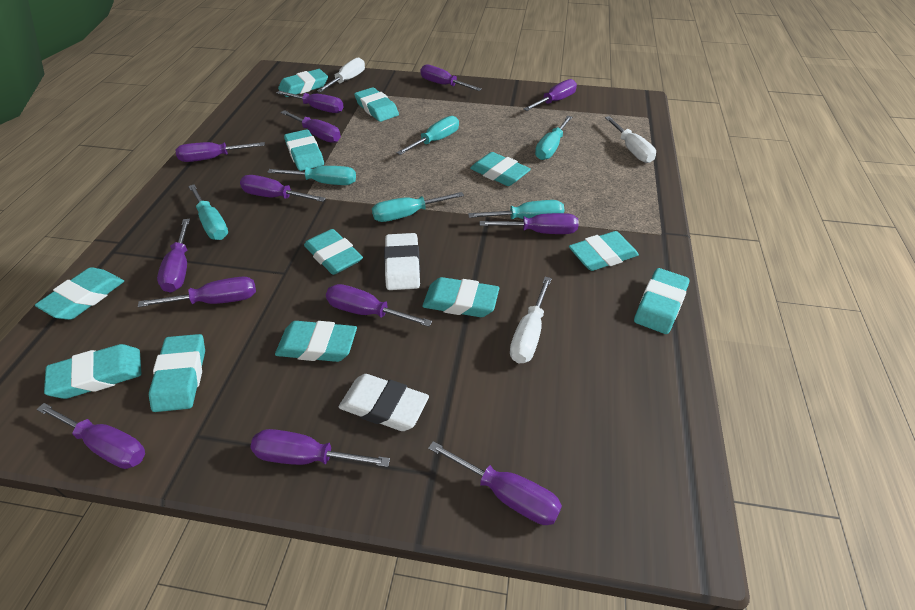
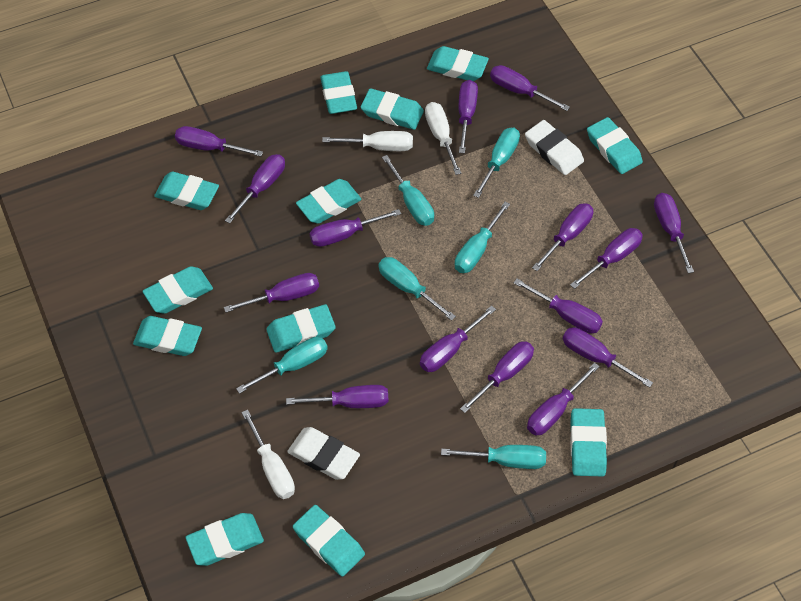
purple screwdriver: 13 -> 15

